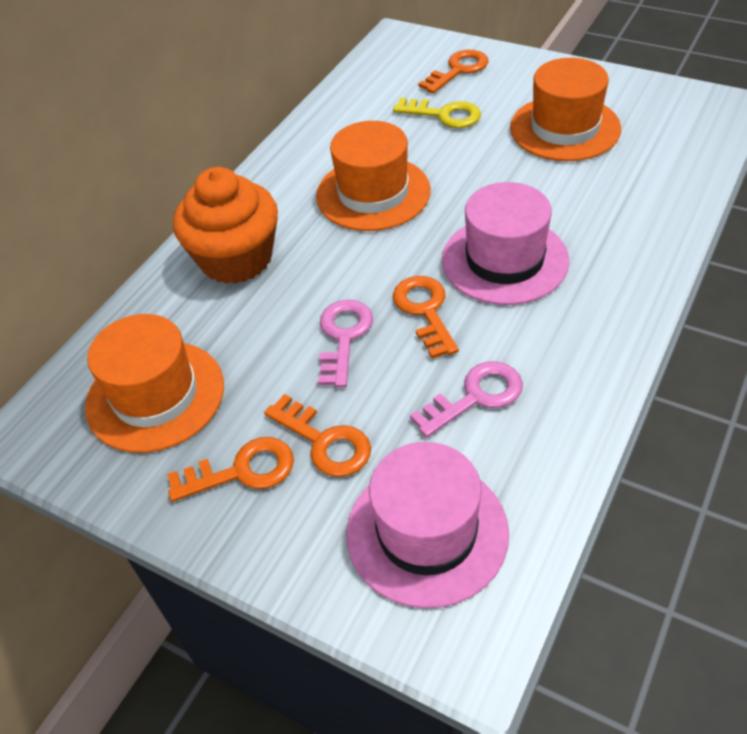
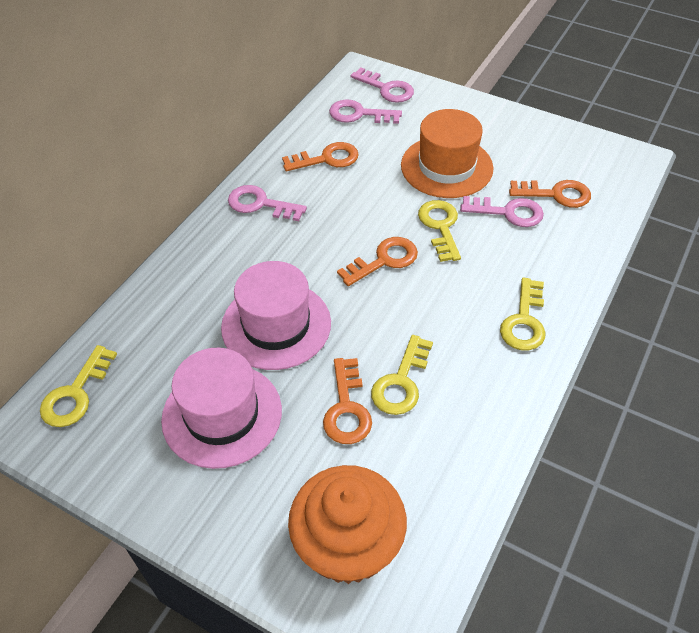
orange hat: 3 -> 1
pink key: 2 -> 4
yellow key: 1 -> 4

